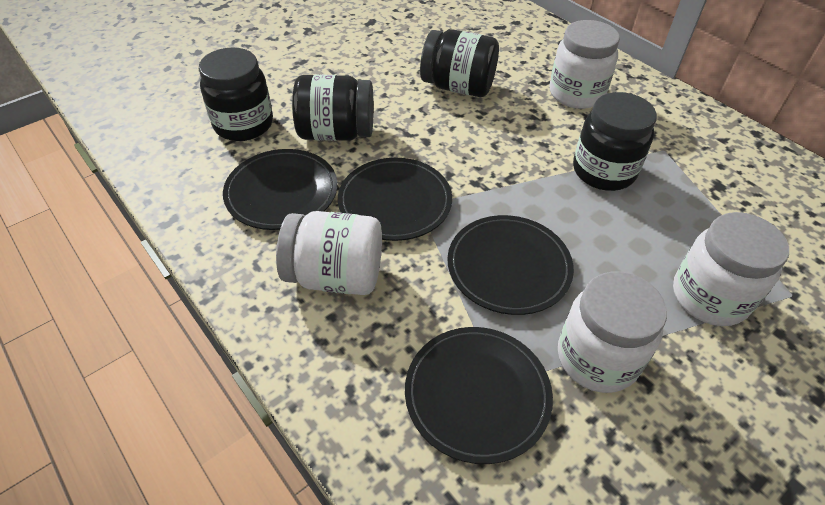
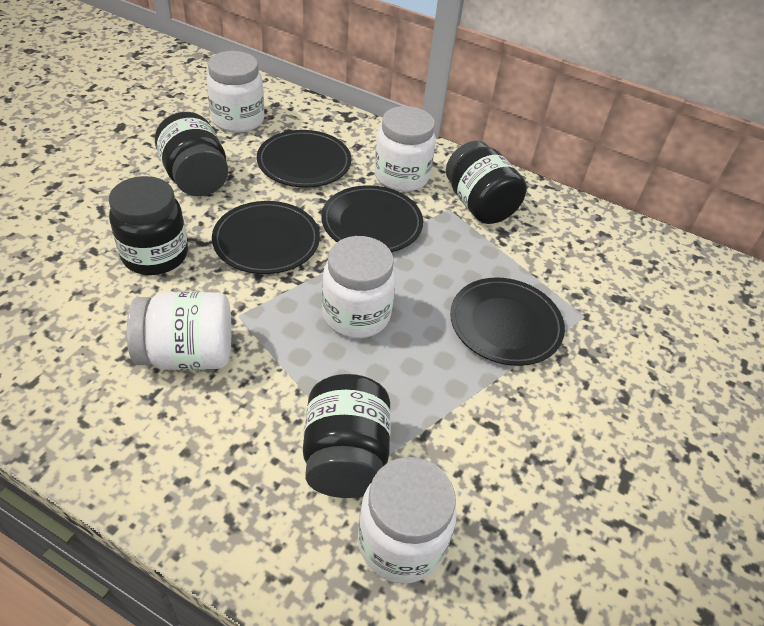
white jar: 4 -> 5

